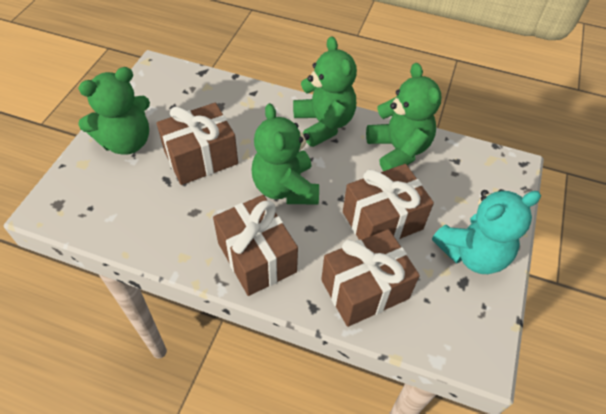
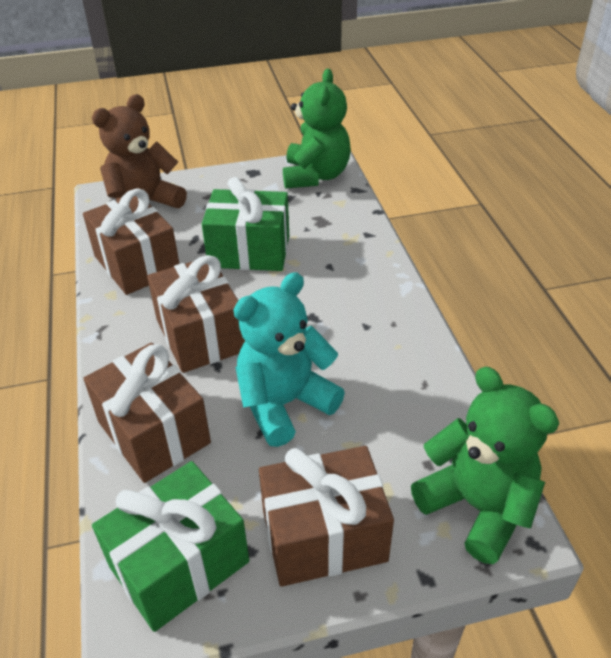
brown teddy bear: 0 -> 1
green gift: 0 -> 2
green teddy bear: 4 -> 2

